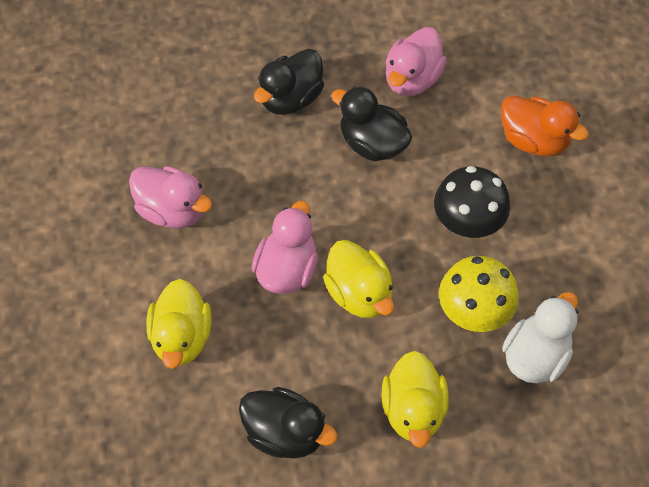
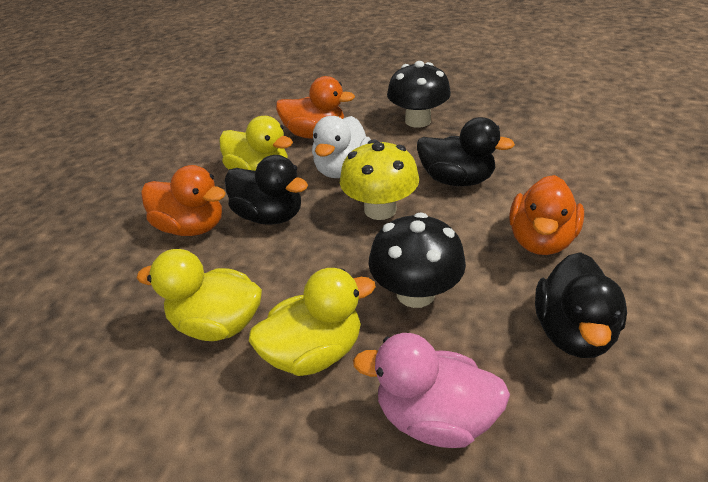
black mushroom: 1 -> 2
orange duck: 1 -> 3
pink duck: 3 -> 1

